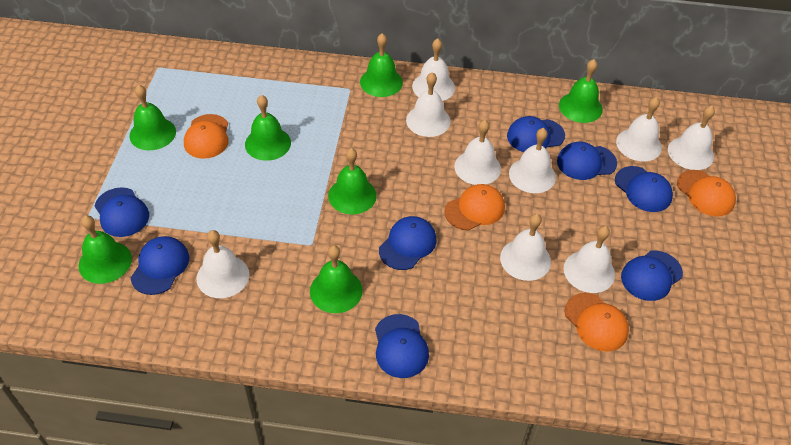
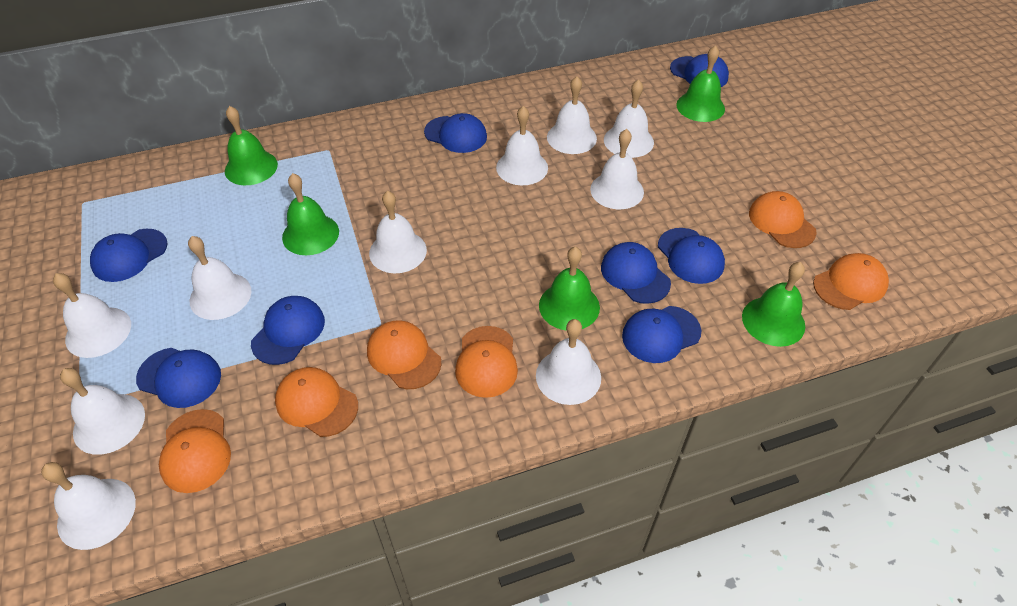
green bell: 7 -> 5
orange cap: 4 -> 6
white bell: 9 -> 10

